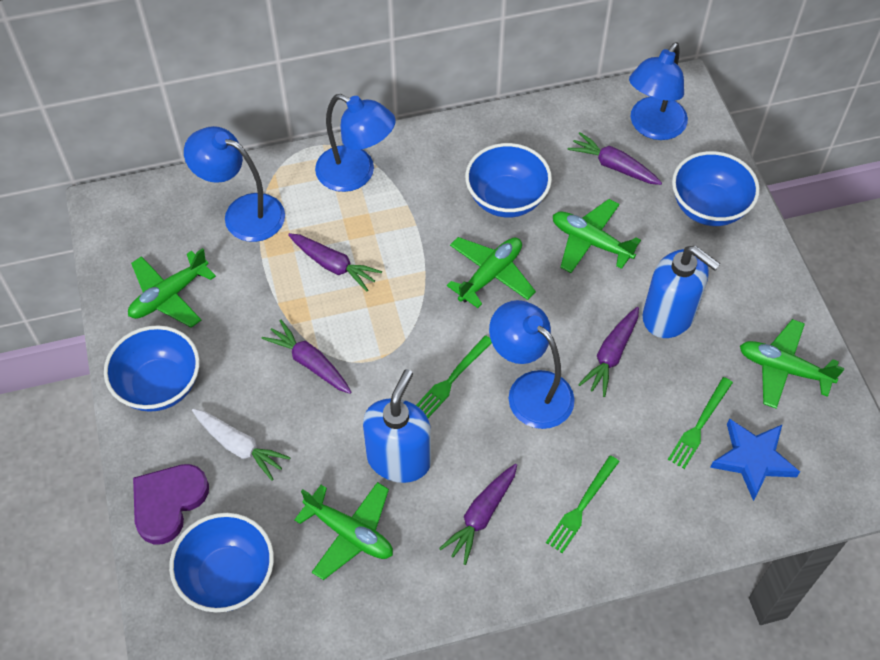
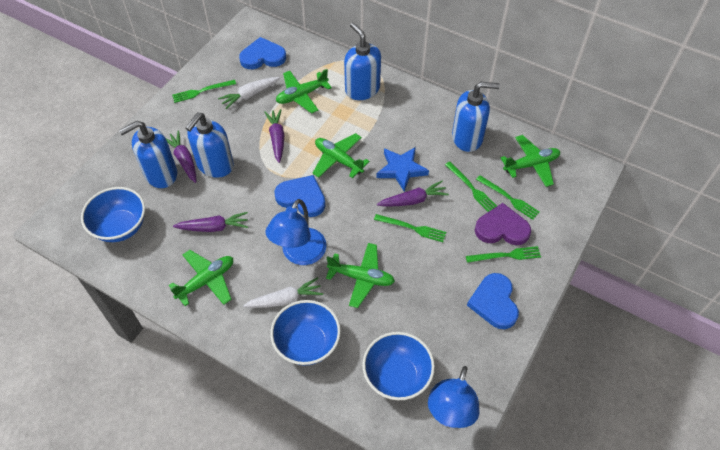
blue bowl: 4 -> 3
blue heart: 0 -> 3
blue lamp: 4 -> 2
blue soap dispenser: 2 -> 4
green fork: 3 -> 5
purple carrot: 5 -> 4
white carrot: 1 -> 2

